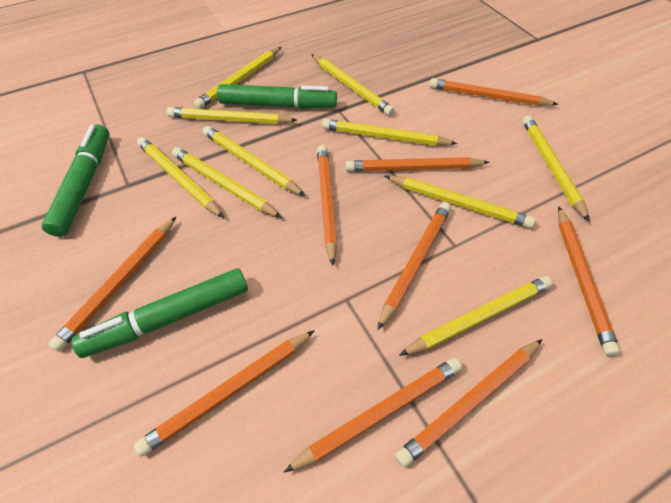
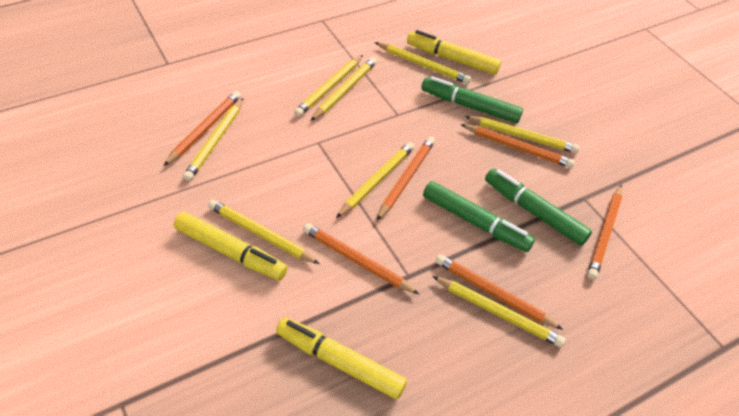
orange pencil: 9 -> 6
yellow marker: 0 -> 3
yellow pencil: 10 -> 8

